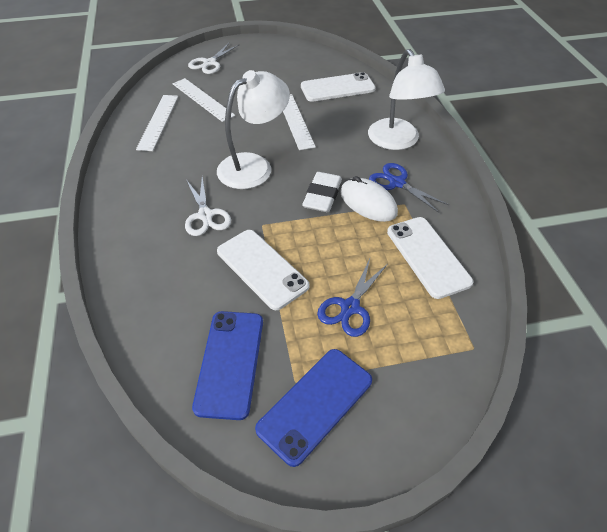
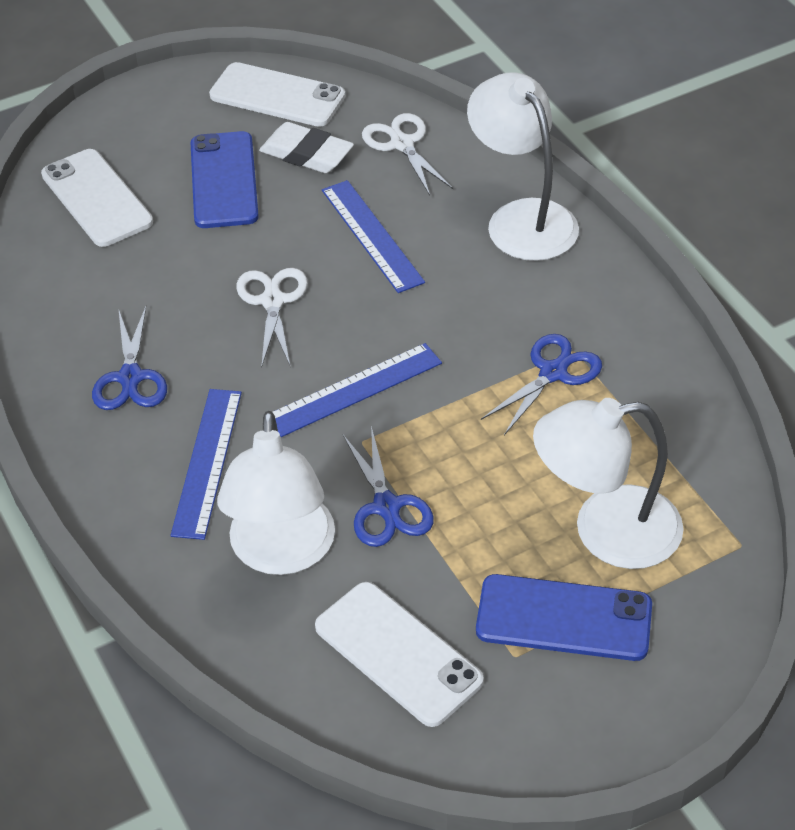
blue ruler: 0 -> 3
blue scissors: 2 -> 3
white lamp: 2 -> 3
white mouse: 1 -> 0
white ruler: 3 -> 0

